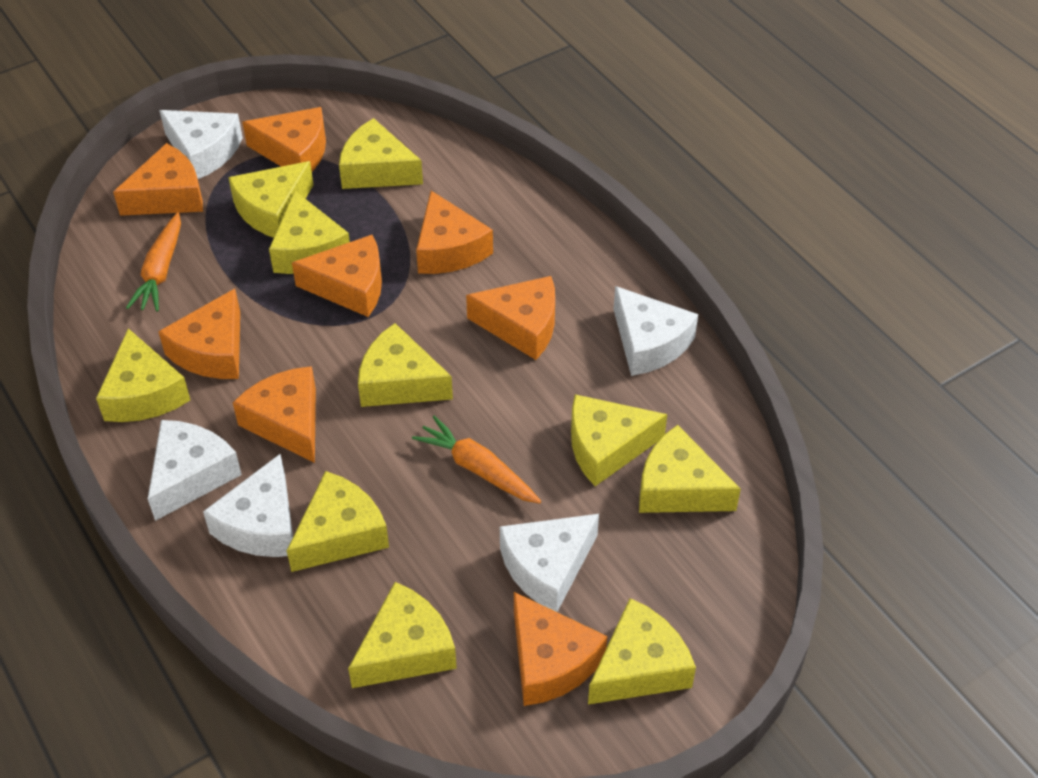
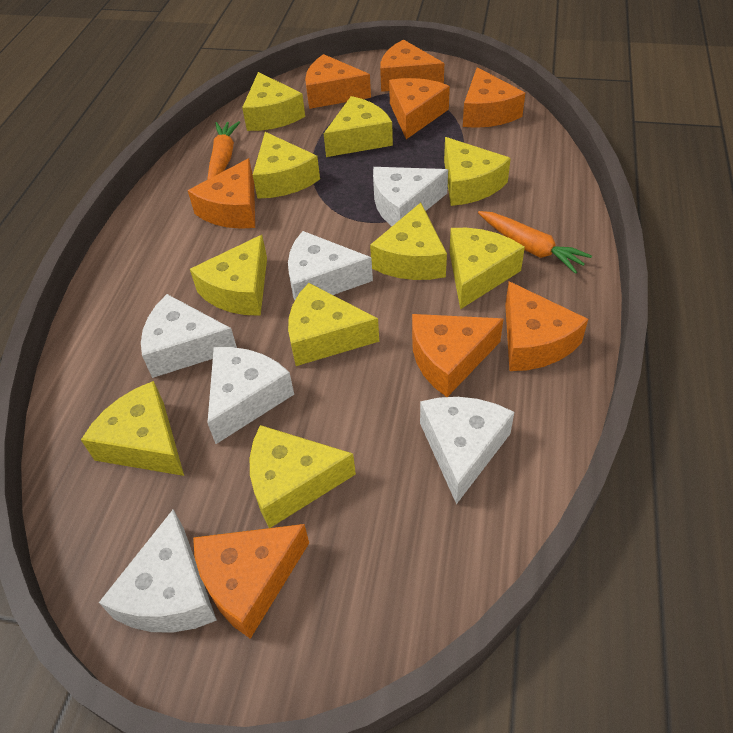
white cheese: 5 -> 6

